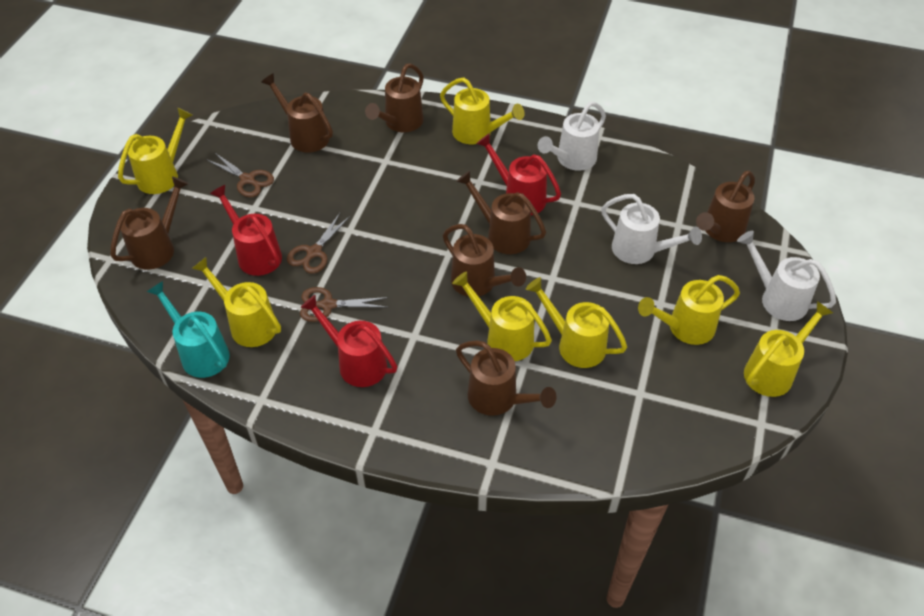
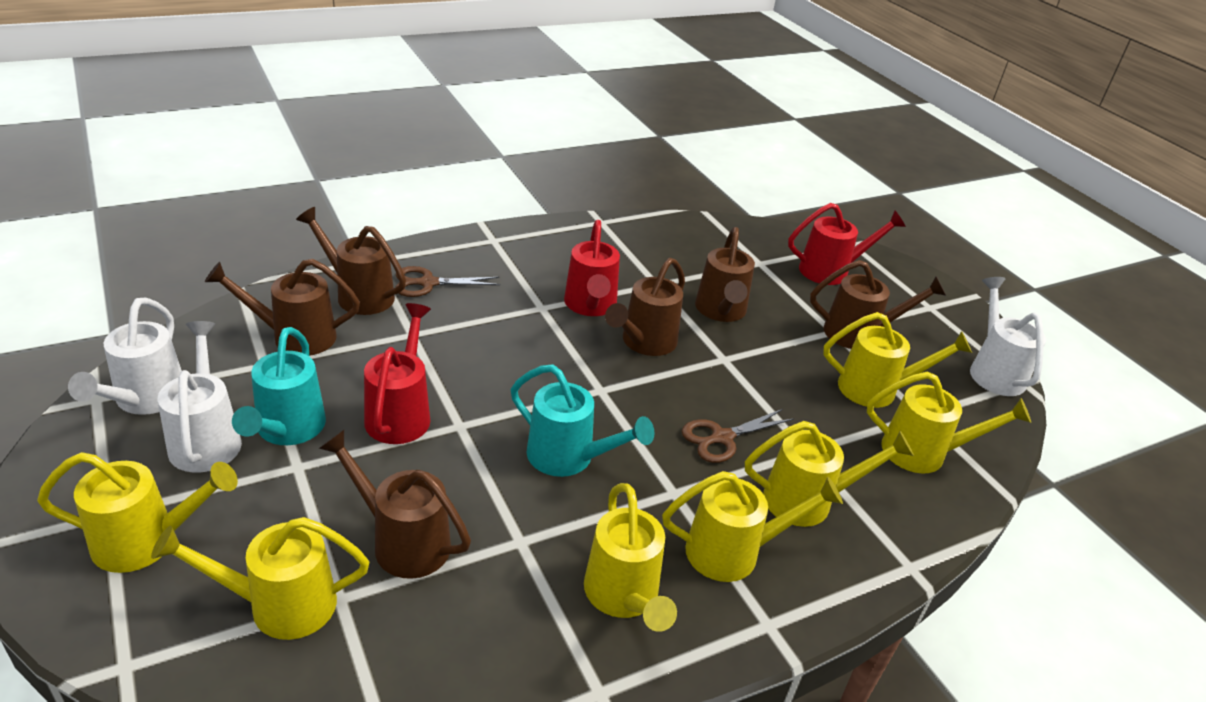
brown scissors: 3 -> 2
brown watering can: 7 -> 6
turquoise watering can: 1 -> 2

